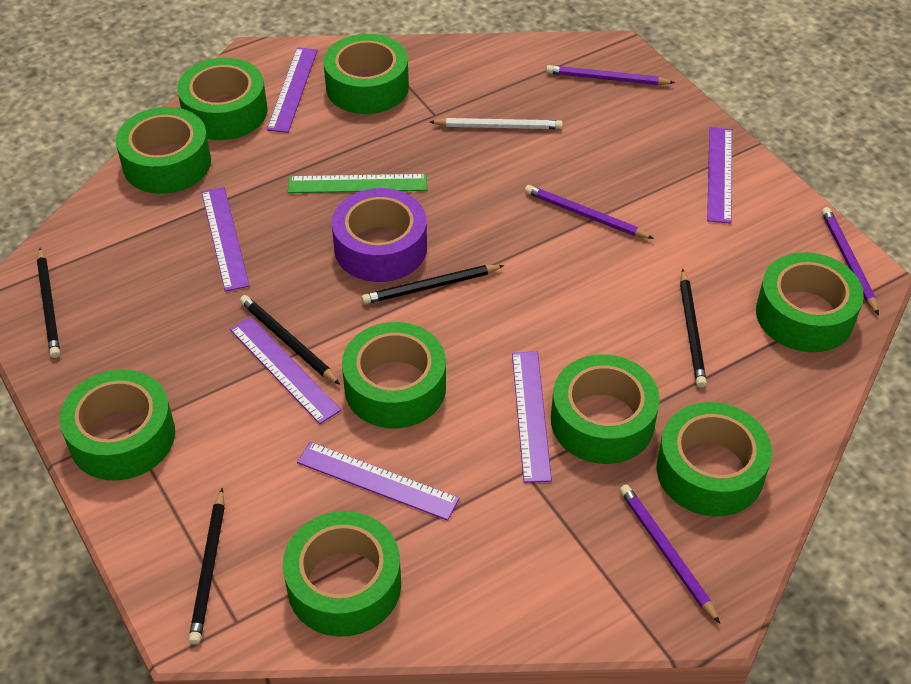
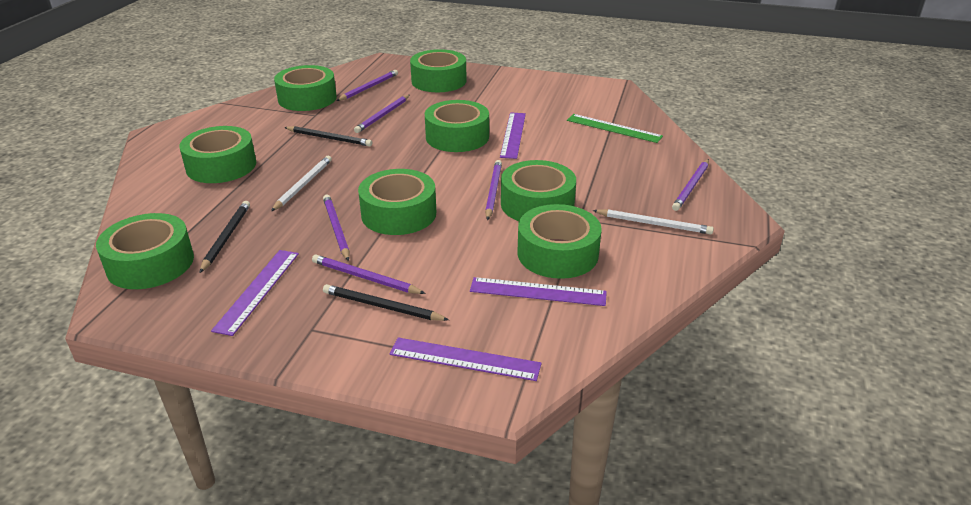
black pencil: 5 -> 3
green tape: 9 -> 8
purple pencil: 4 -> 6
purple ruler: 6 -> 4
purple tape: 1 -> 0
white pencil: 1 -> 2

